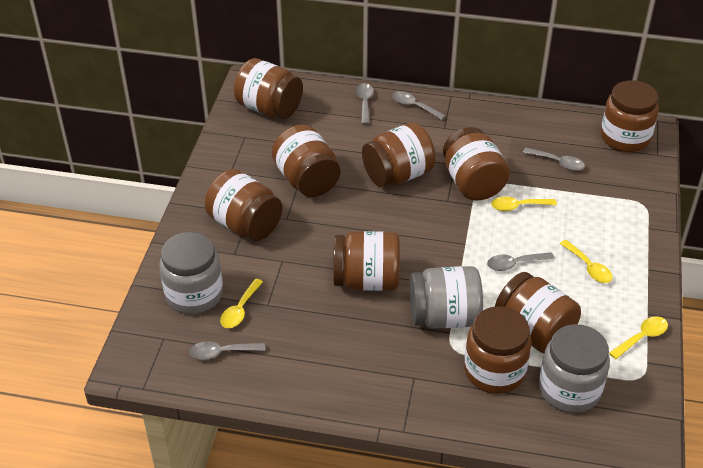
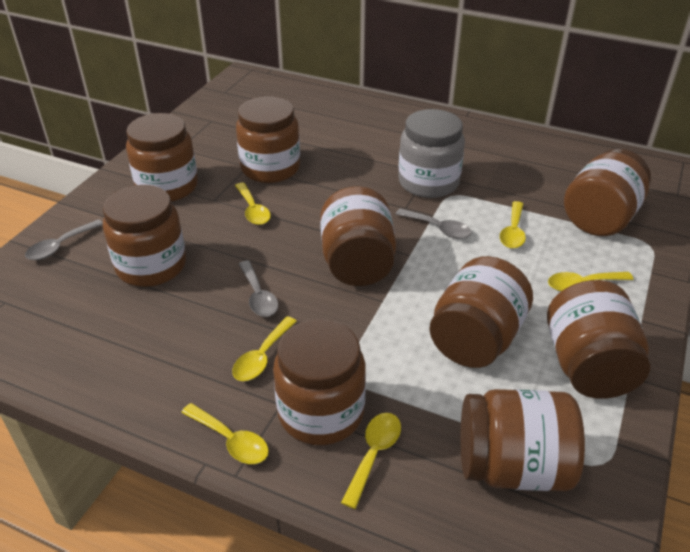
grey jar: 3 -> 1
grey spoon: 5 -> 3
yellow spoon: 4 -> 6

